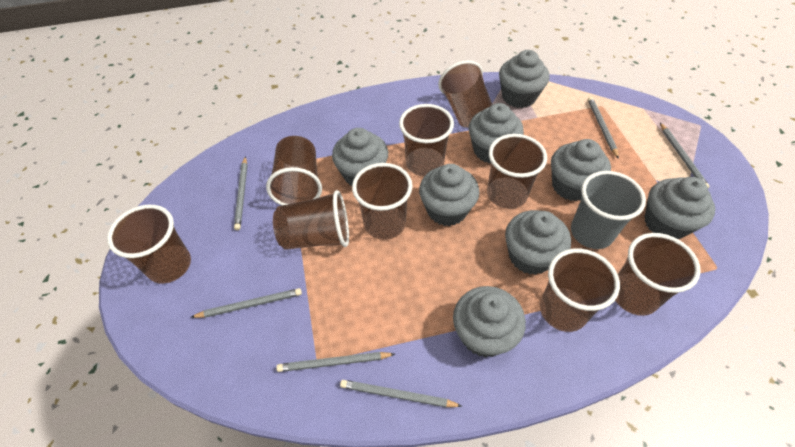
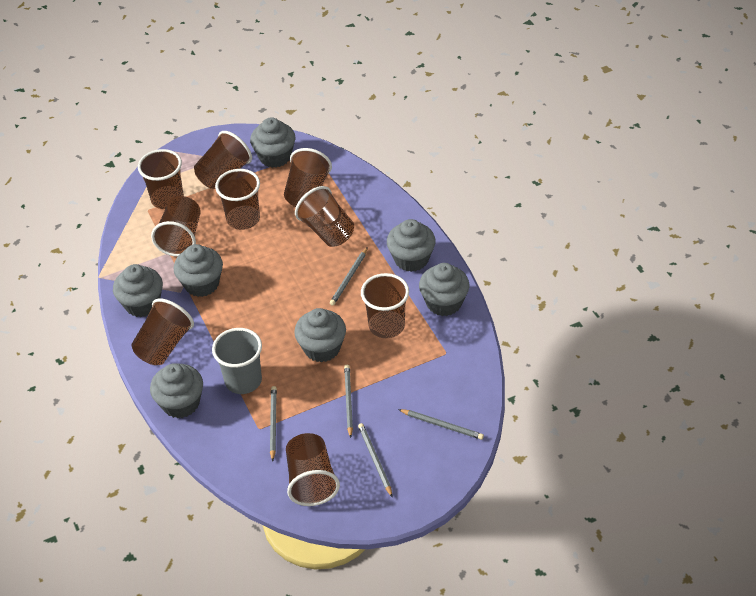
grey cupcake: 8 -> 7
grey pencil: 6 -> 5

